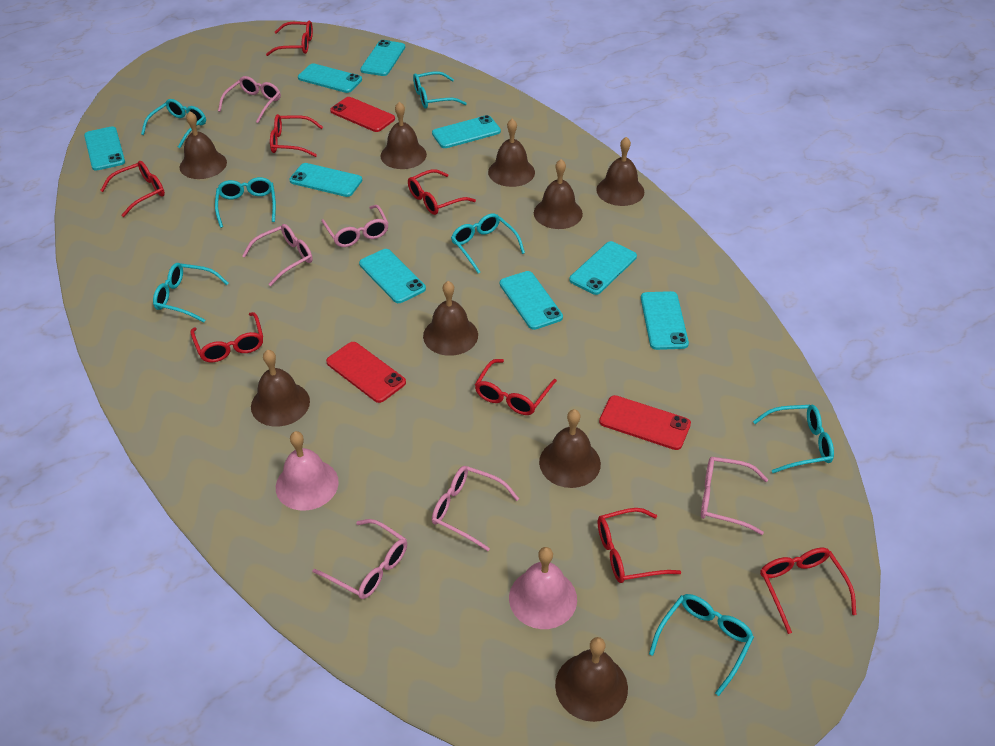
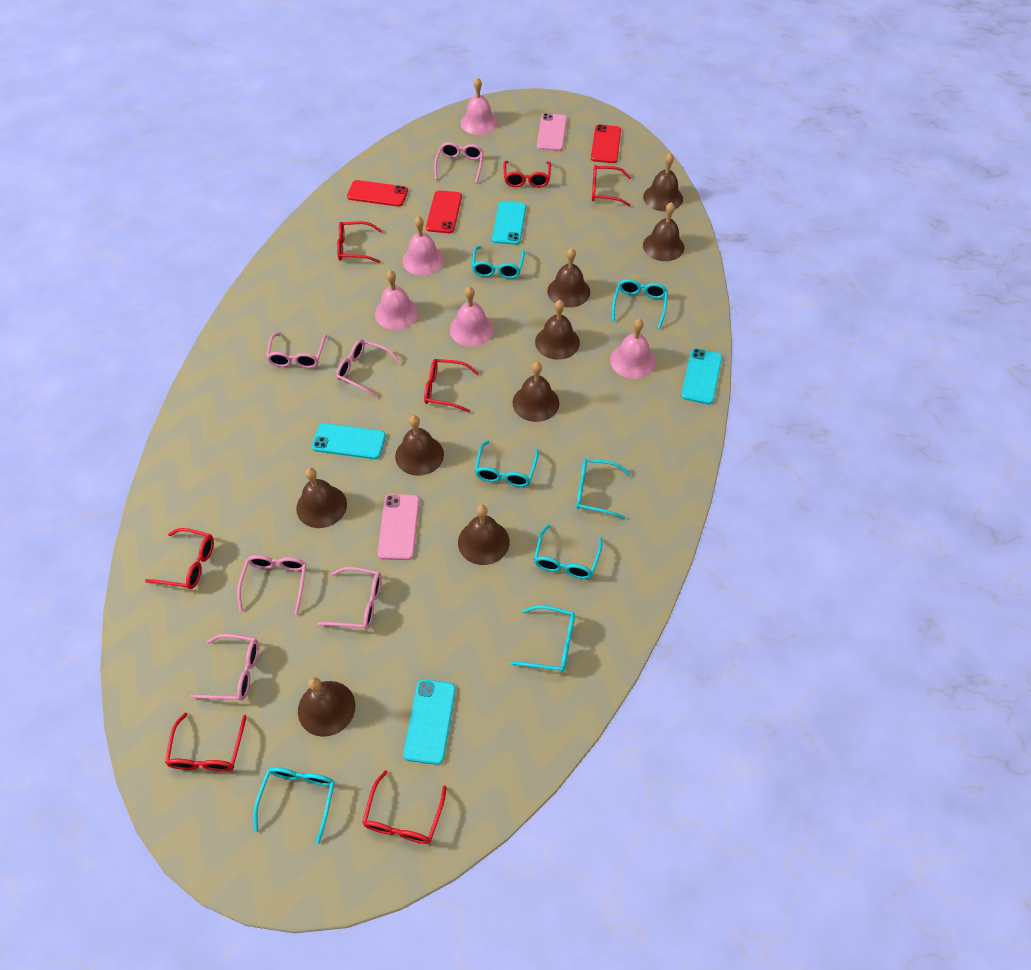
pink bell: 2 -> 5
pink phone: 0 -> 2
red glasses: 8 -> 7
turquoise phone: 9 -> 4

